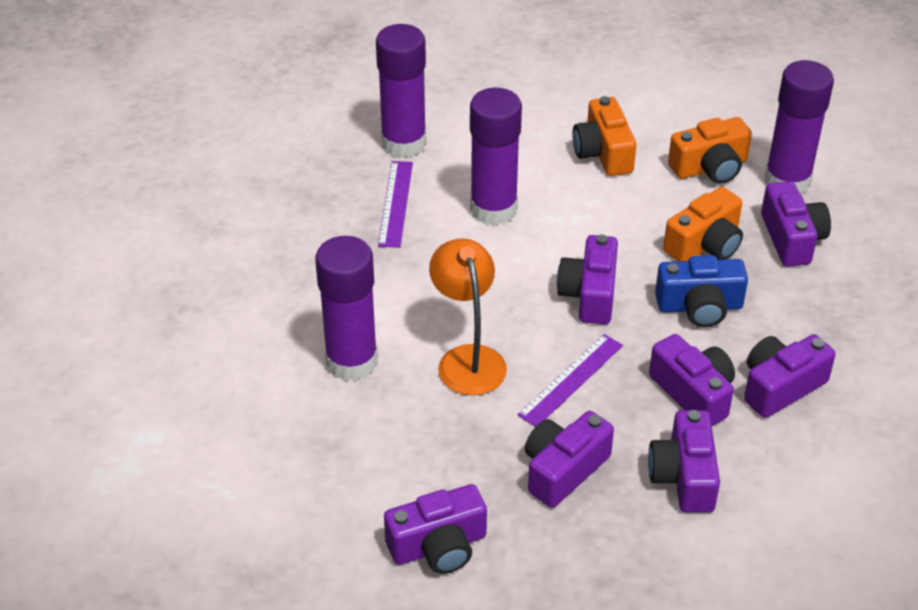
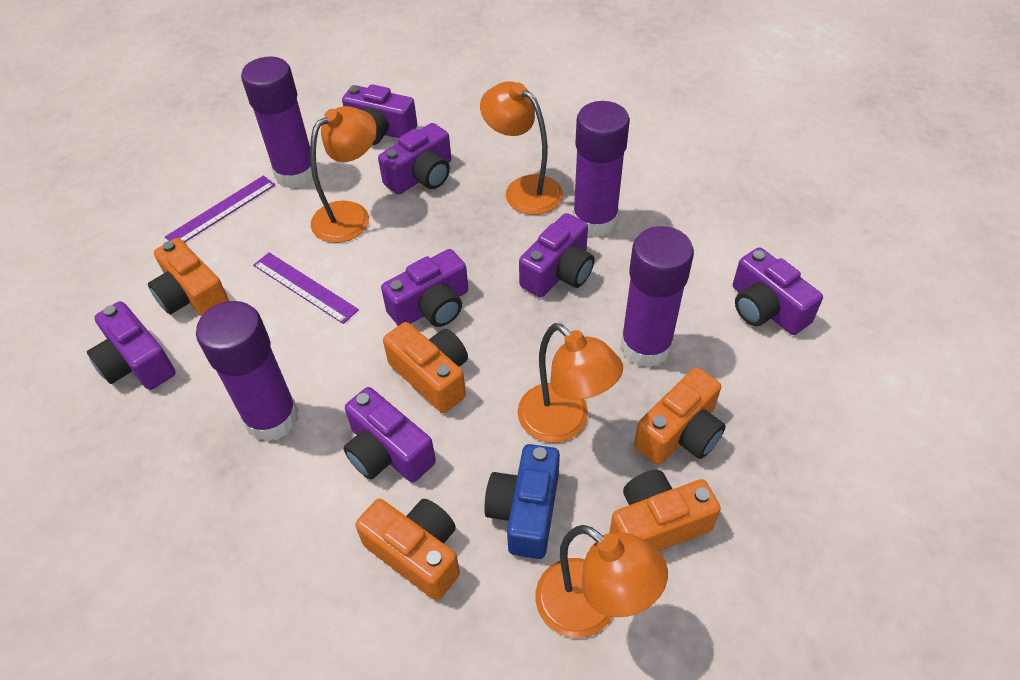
orange camera: 3 -> 5
orange lamp: 1 -> 4

